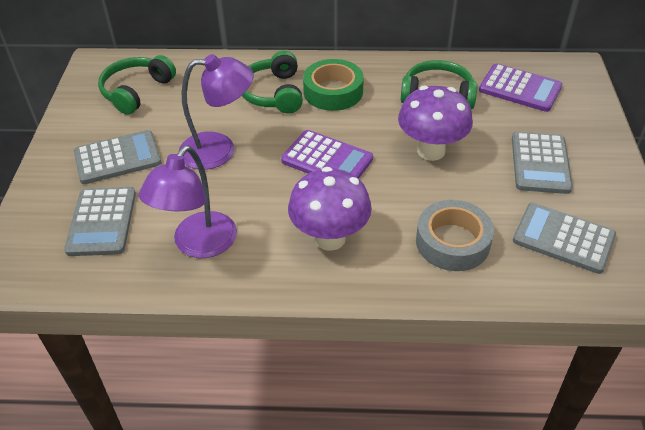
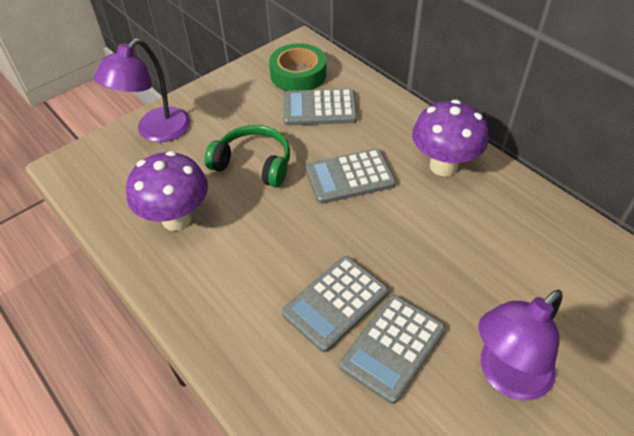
green headphones: 3 -> 1
grey tape: 1 -> 0
purple calculator: 2 -> 0

